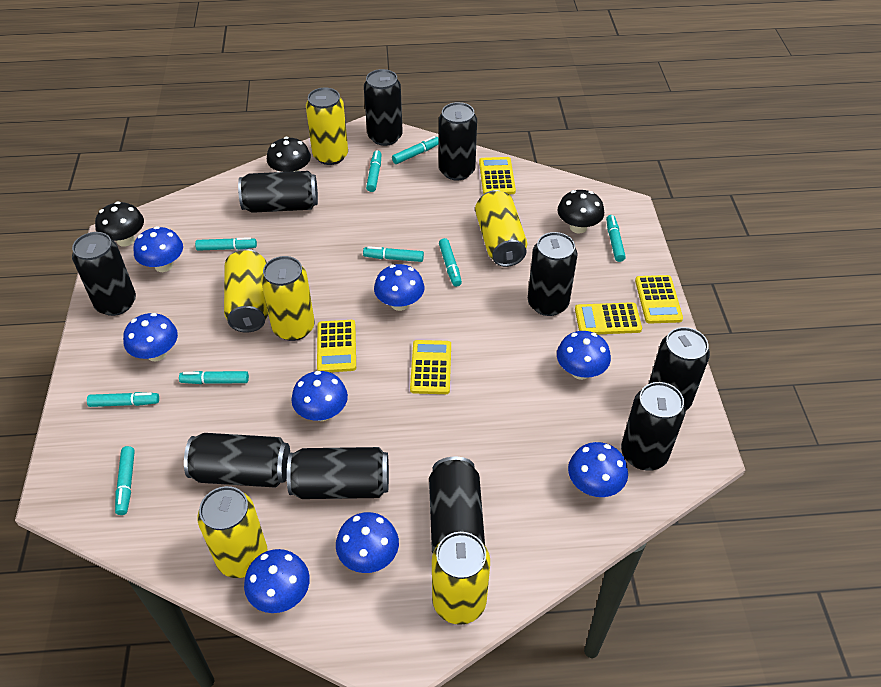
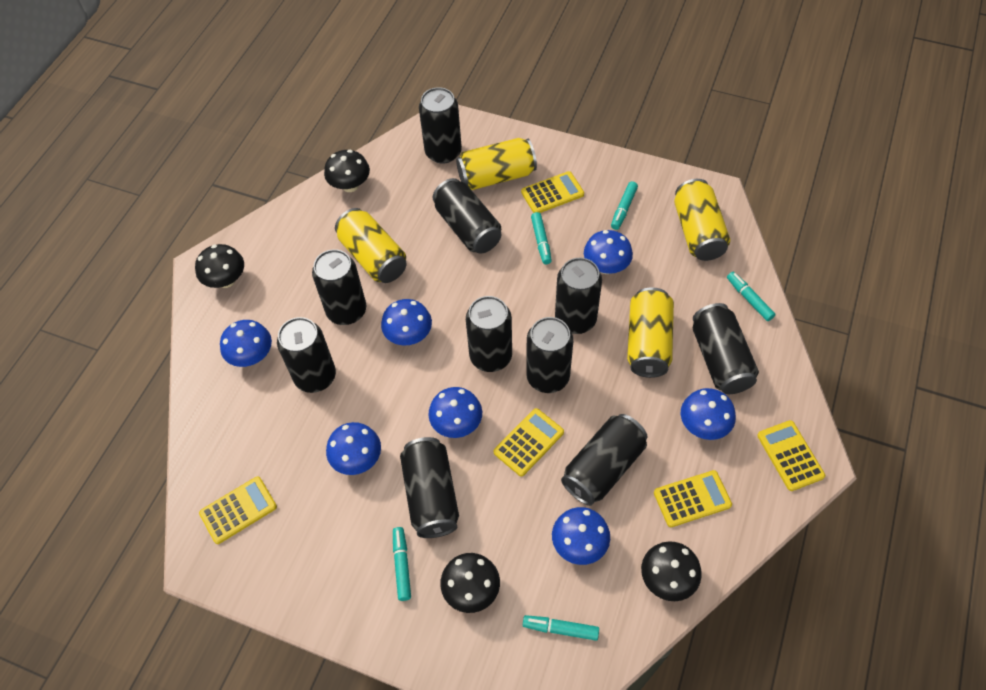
black mushroom: 3 -> 4
blue mushroom: 8 -> 7
turquoise marker: 9 -> 5
yellow can: 6 -> 4

